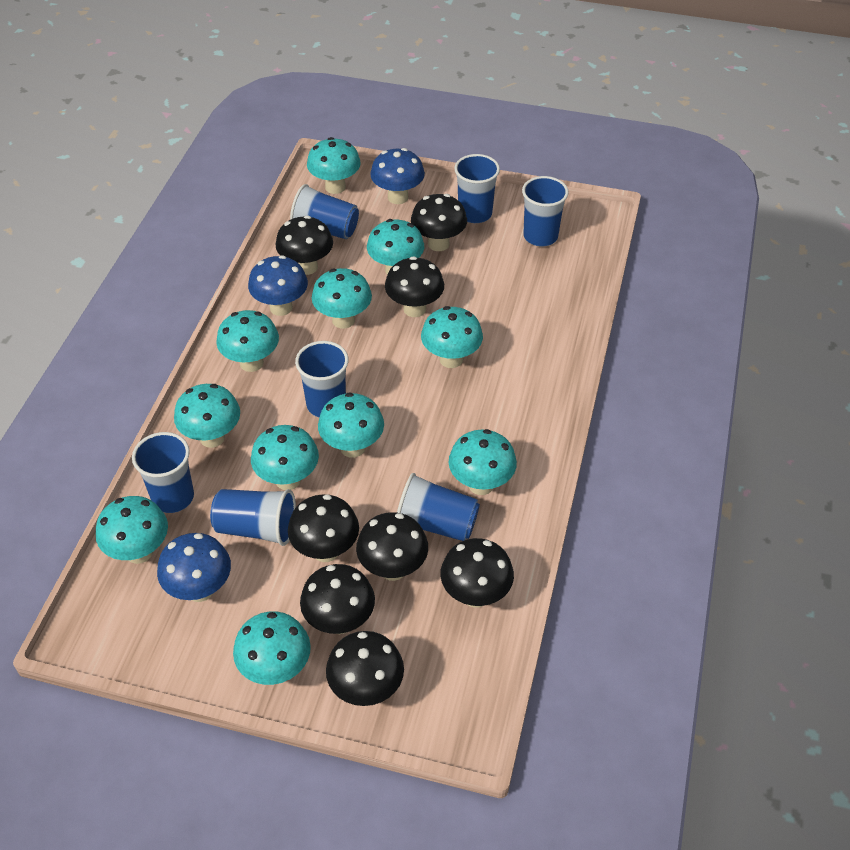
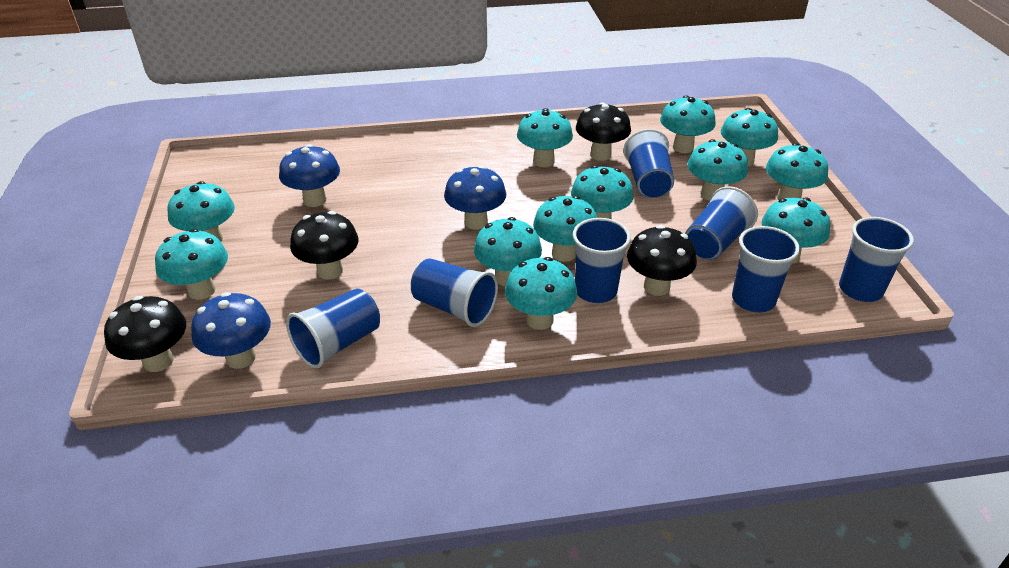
black mushroom: 8 -> 4
turquoise mushroom: 11 -> 12

